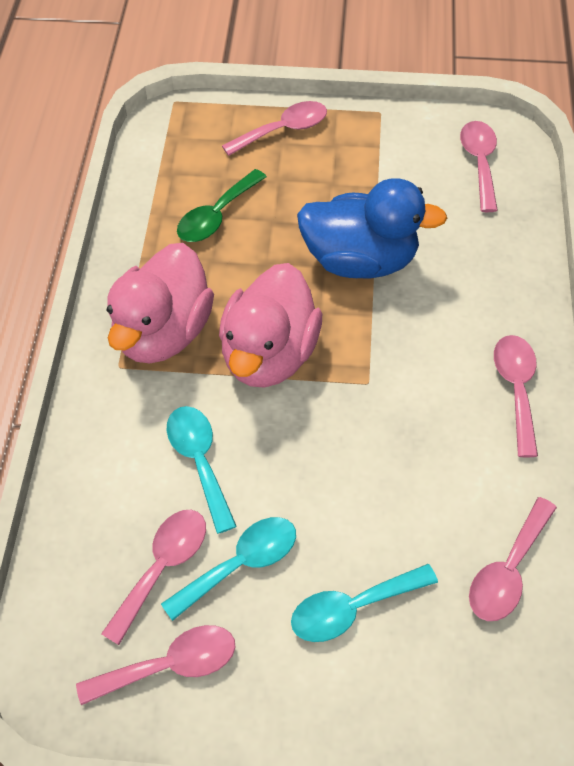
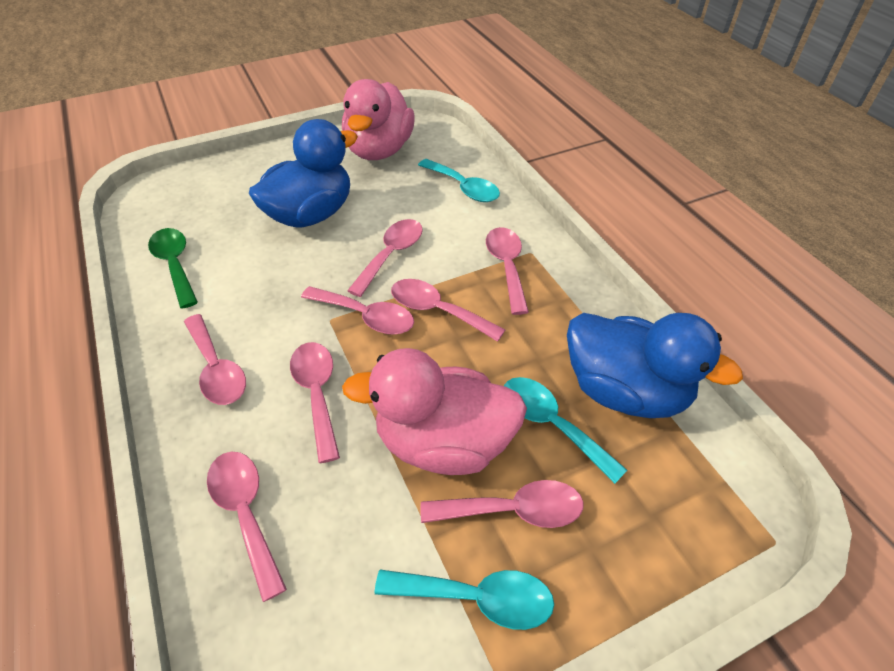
blue duck: 1 -> 2
pink spoon: 6 -> 8

